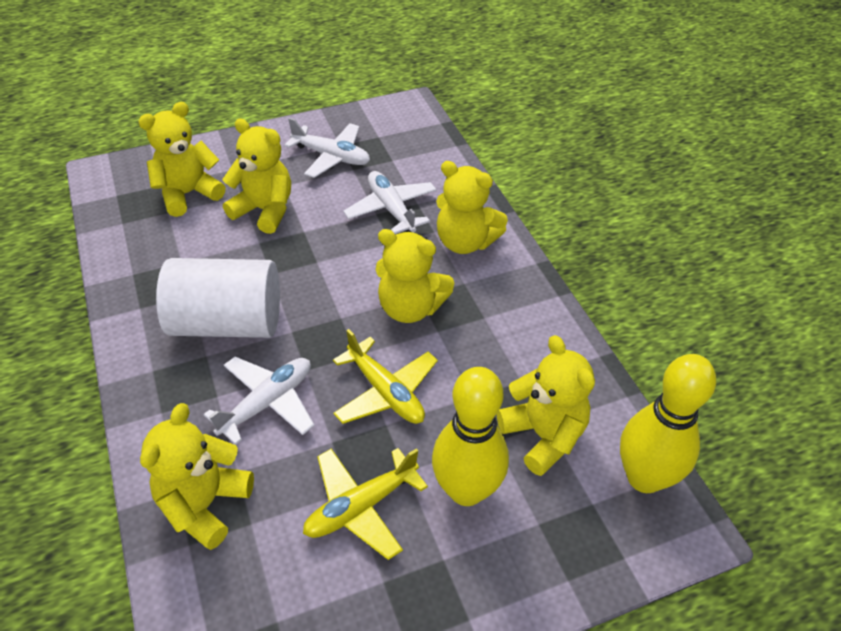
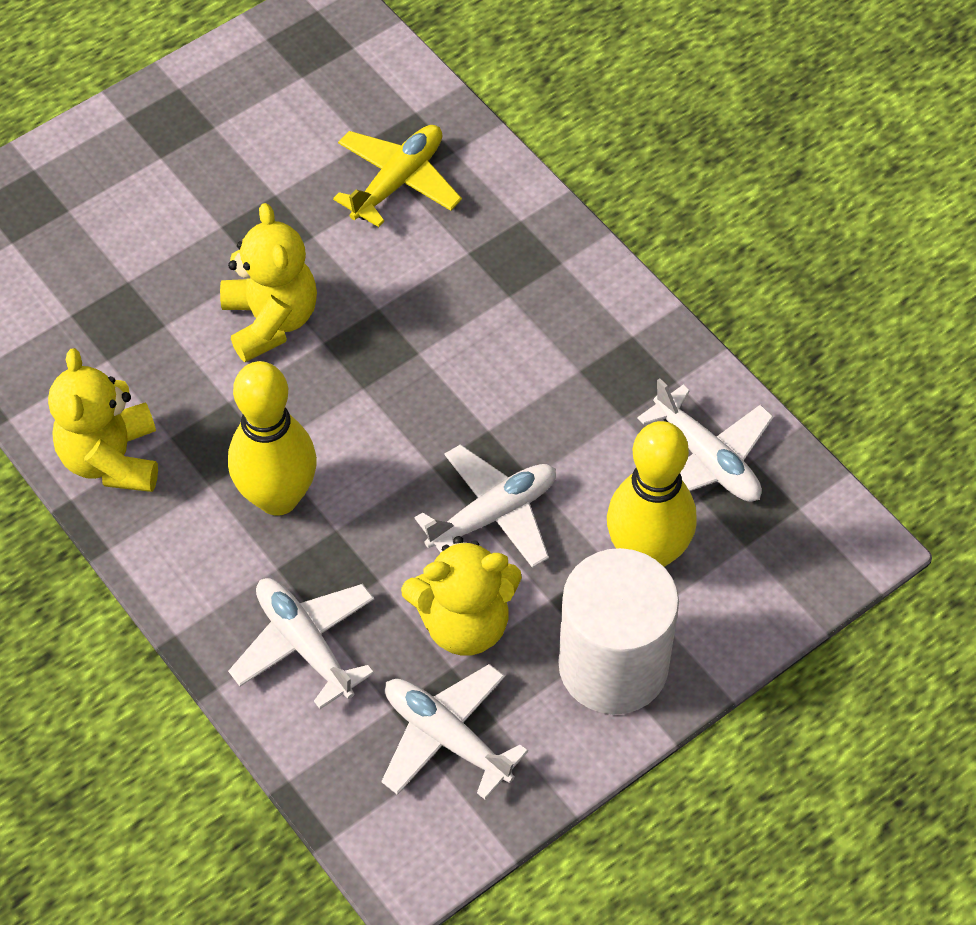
white plane: 3 -> 4
yellow plane: 2 -> 1
yellow teddy bear: 6 -> 3

